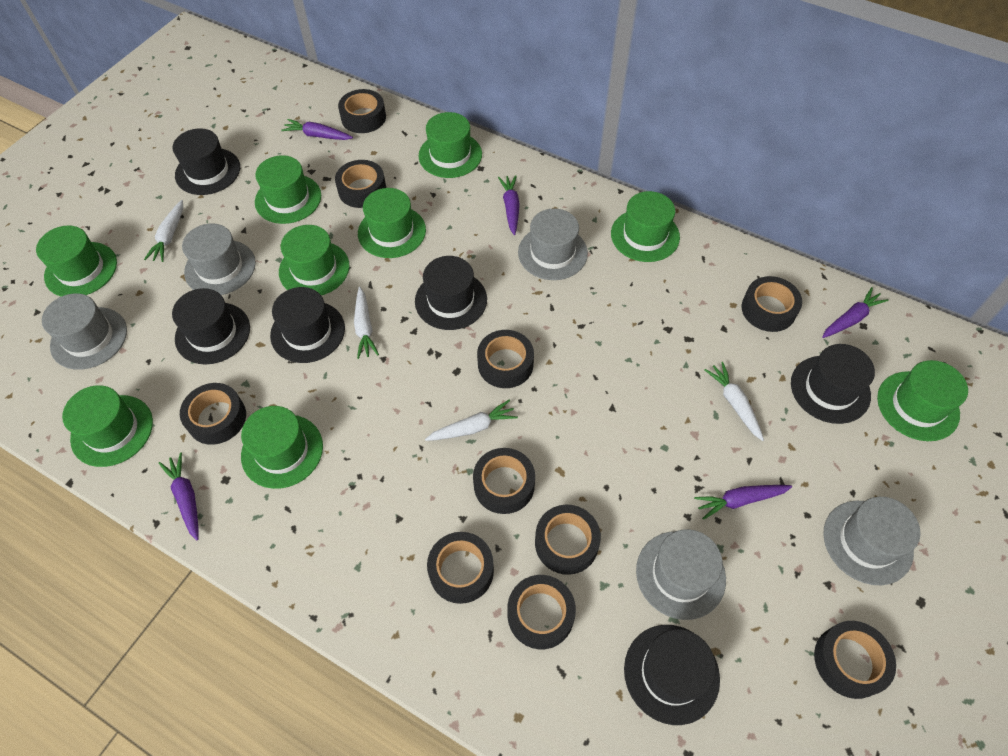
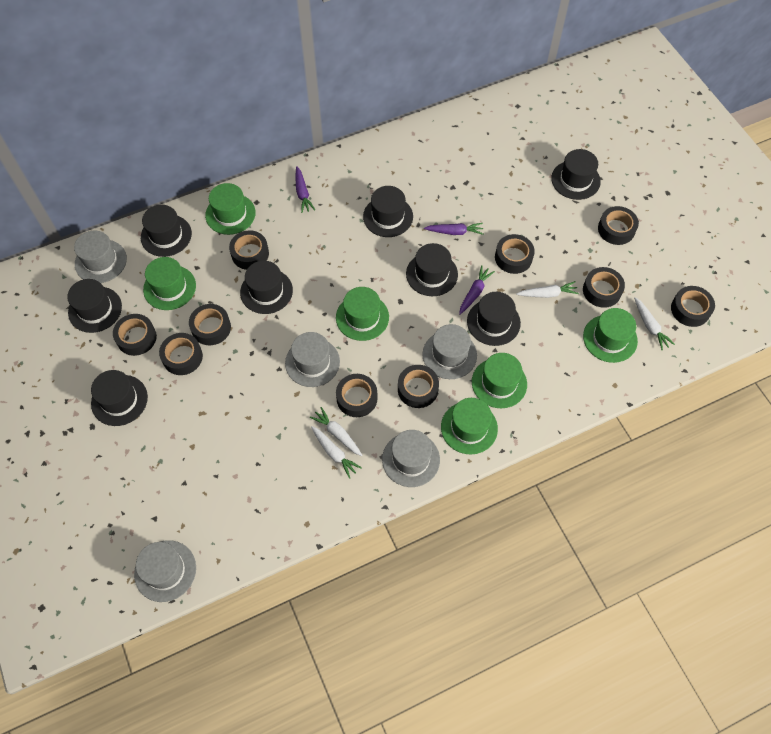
black hat: 6 -> 8
green hat: 9 -> 6
purple carrot: 5 -> 3

